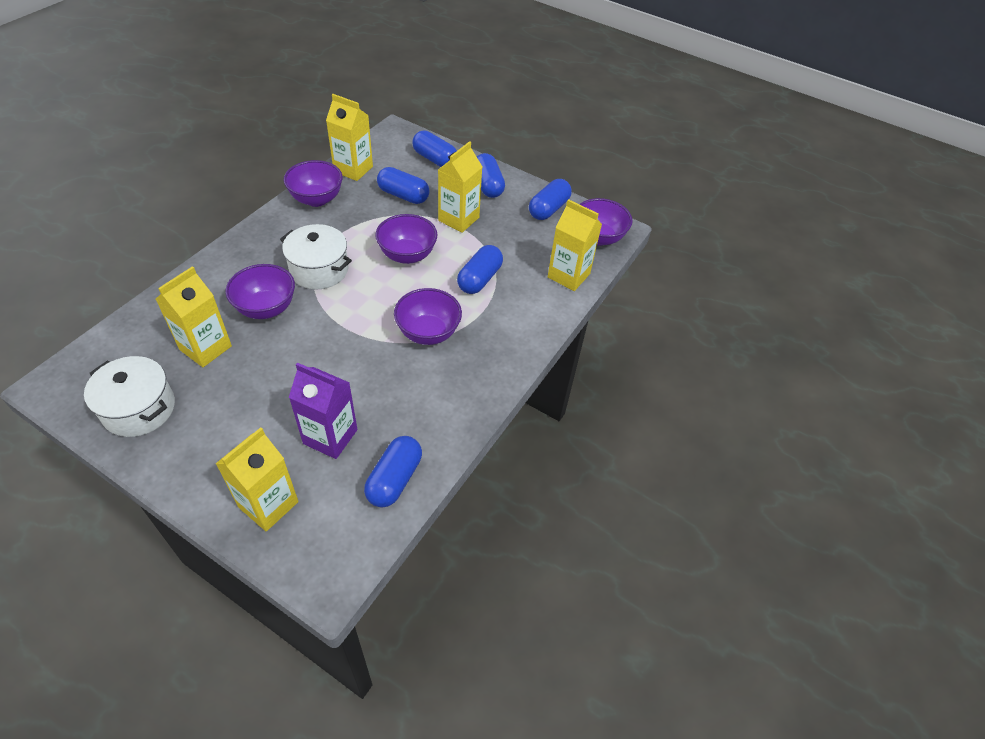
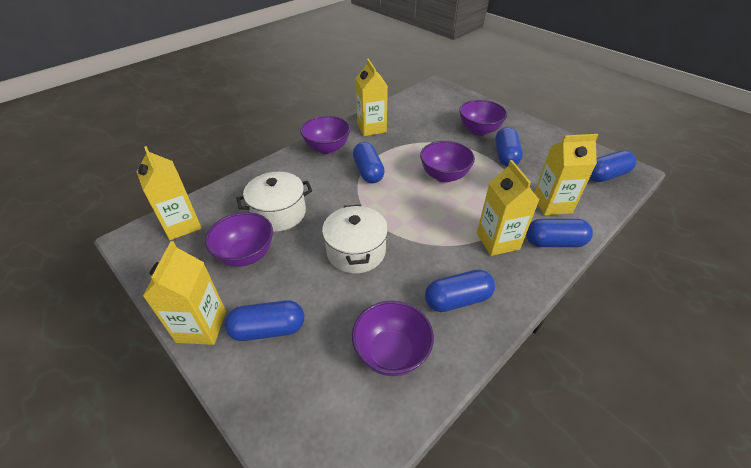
purple carton: 1 -> 0

